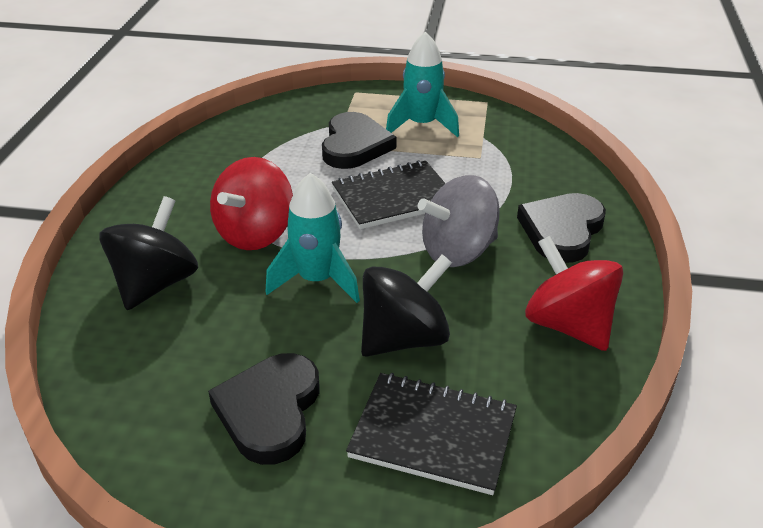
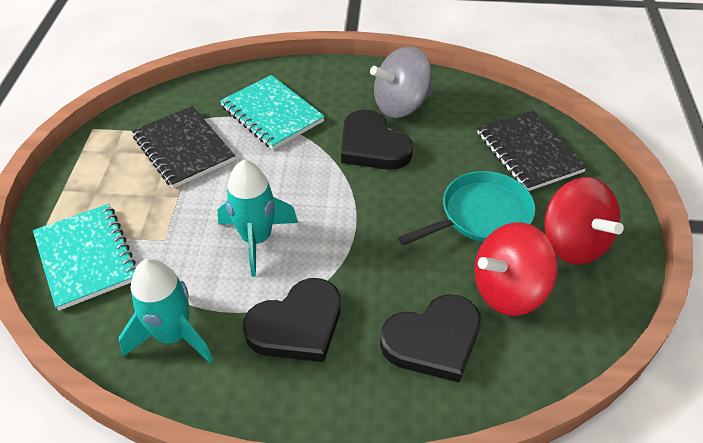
black spinning top: 2 -> 0
turquoise notebook: 0 -> 2
turquoise pan: 0 -> 1

